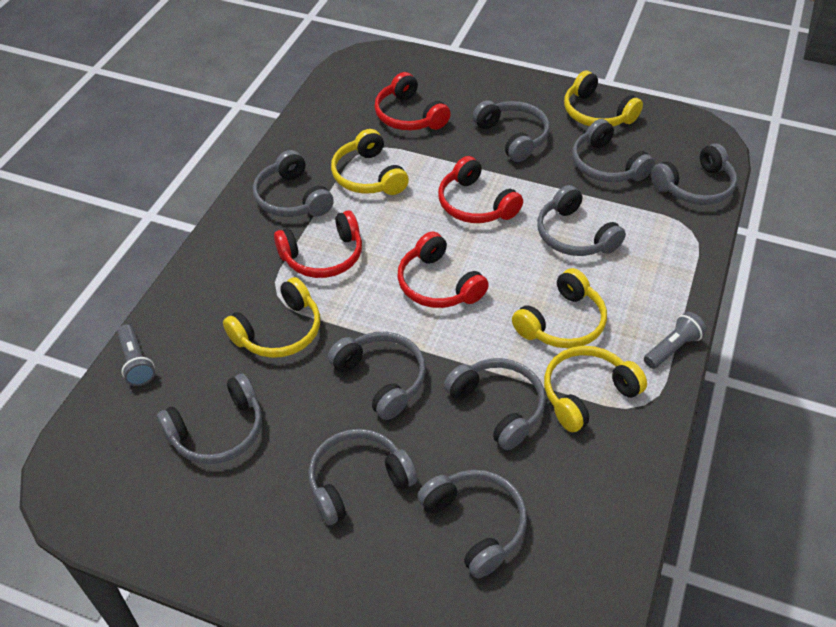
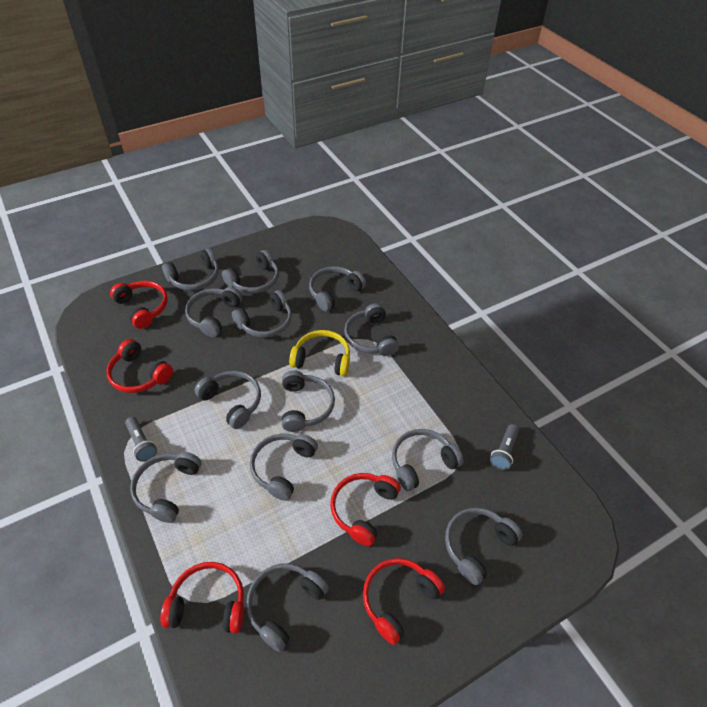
grey headphones: 10 -> 13
red headphones: 4 -> 5
yellow headphones: 5 -> 1

